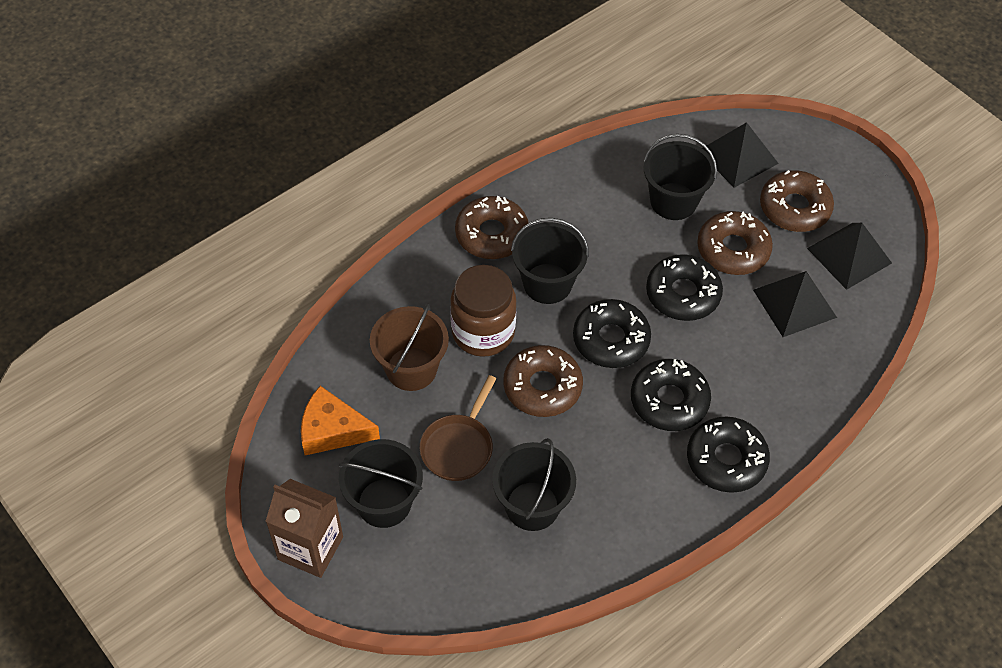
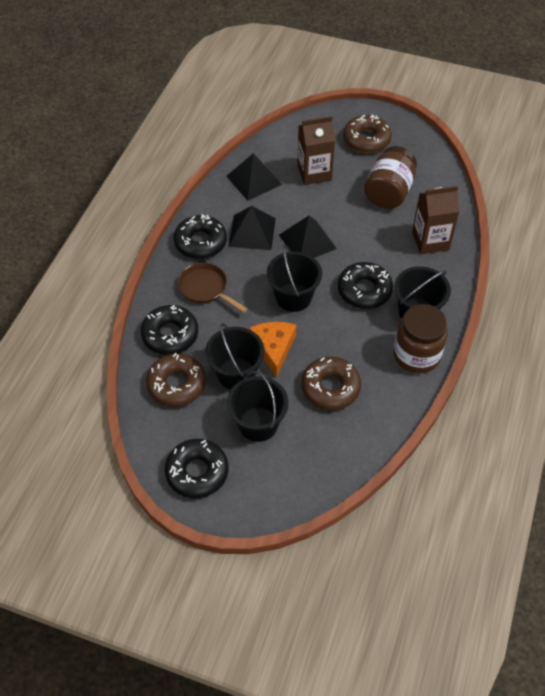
brown bucket: 1 -> 0
brown carton: 1 -> 2
brown donut: 4 -> 3
brown jar: 1 -> 2

